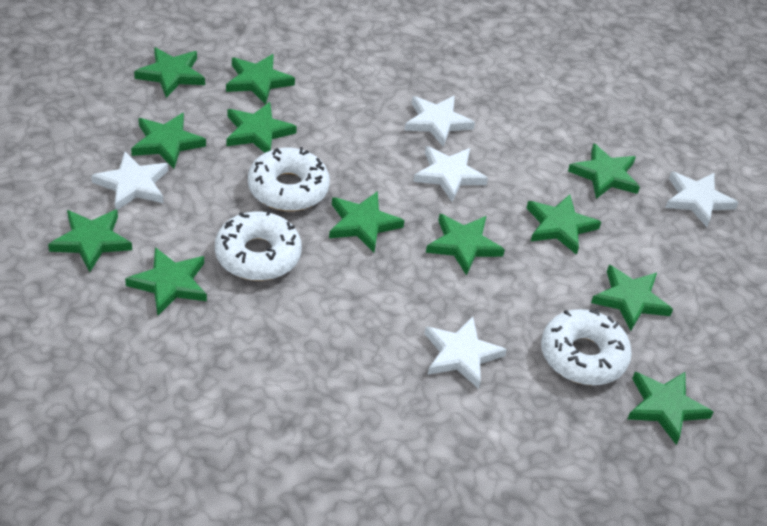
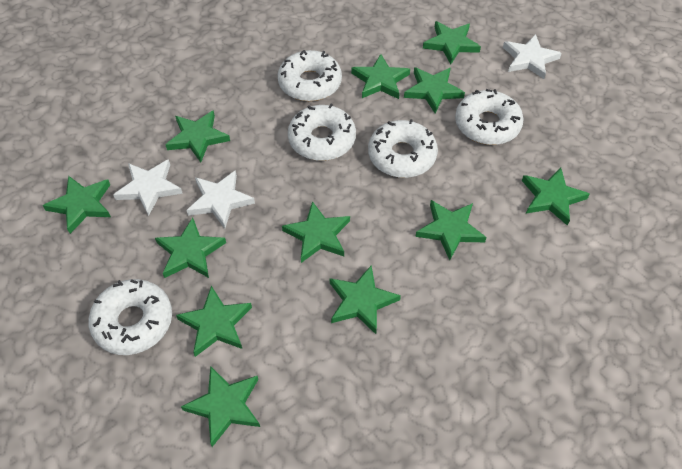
white donut: 3 -> 5
white star: 5 -> 3

